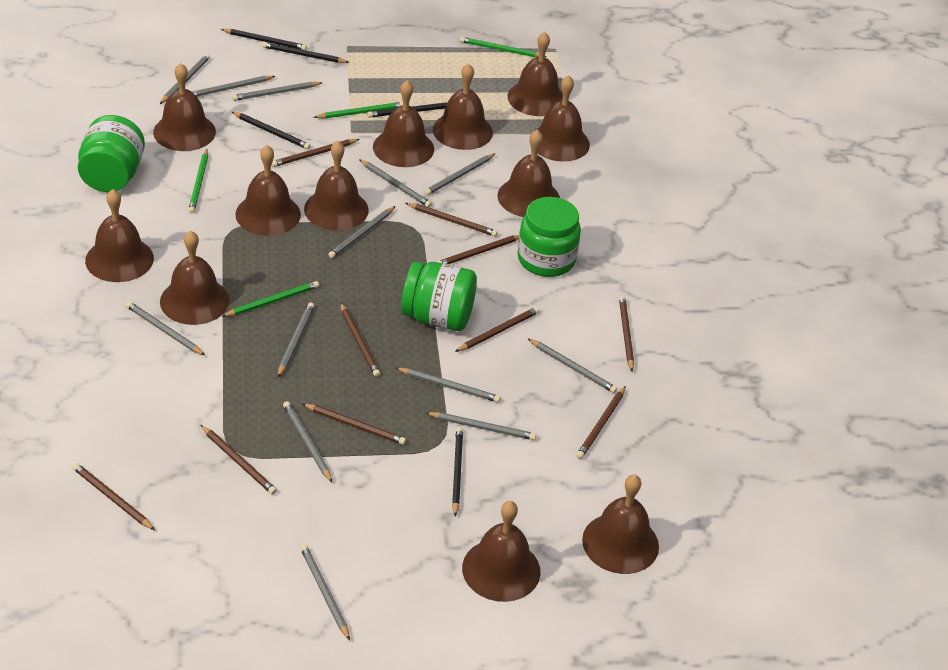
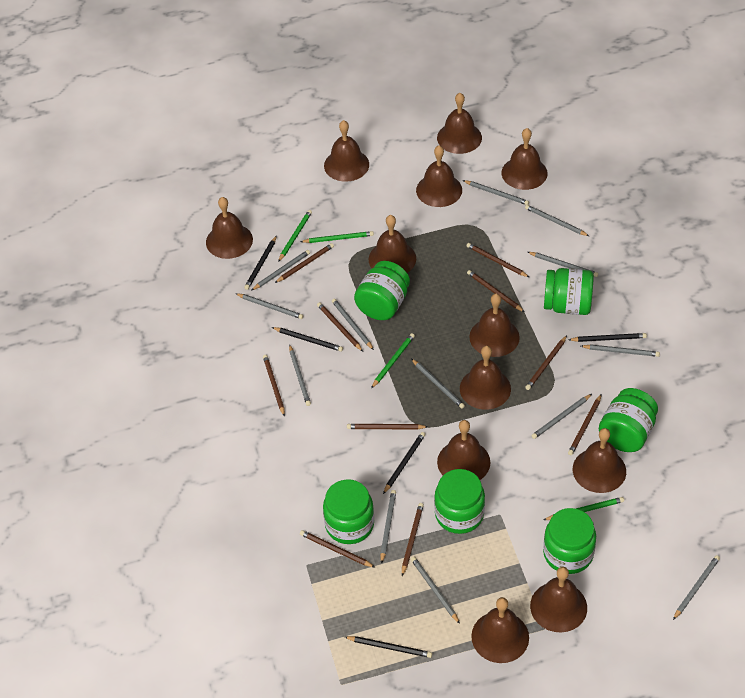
green jar: 3 -> 6

